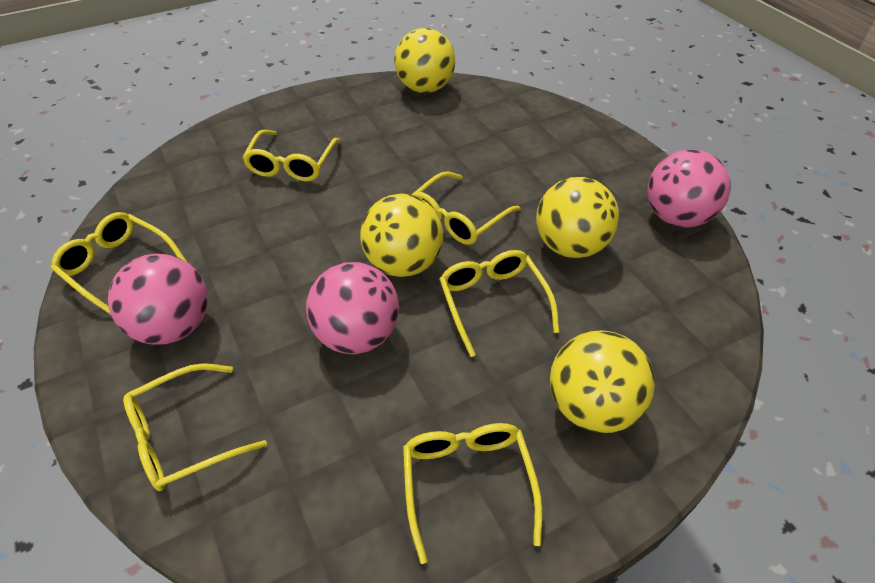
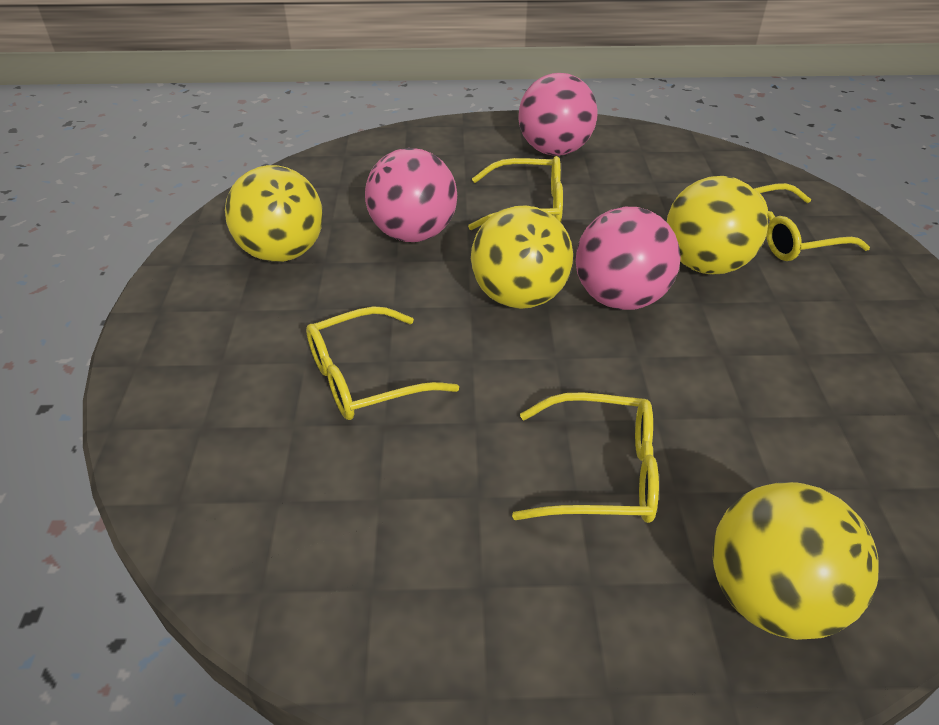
yellow glasses: 6 -> 4

